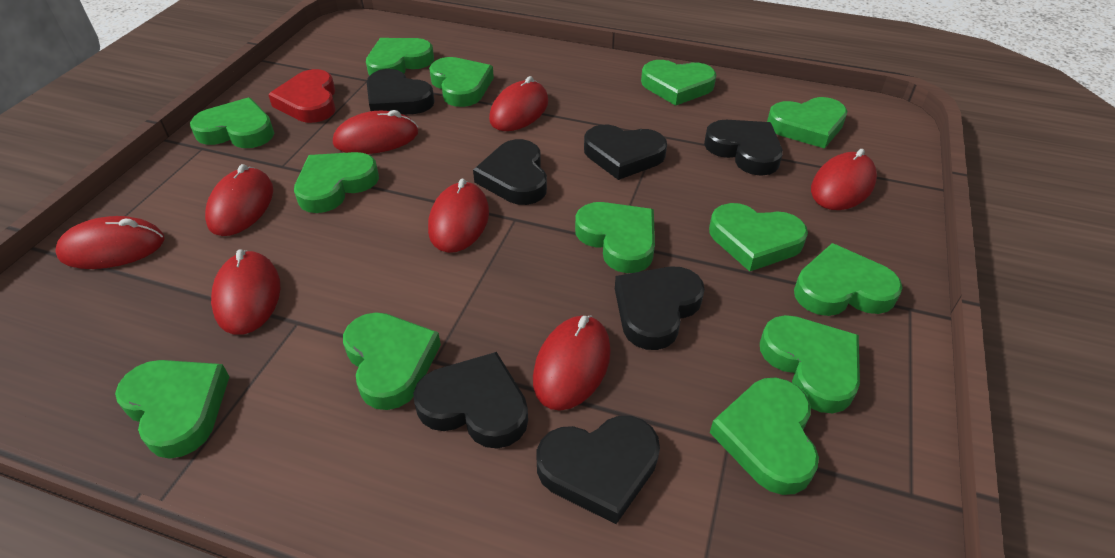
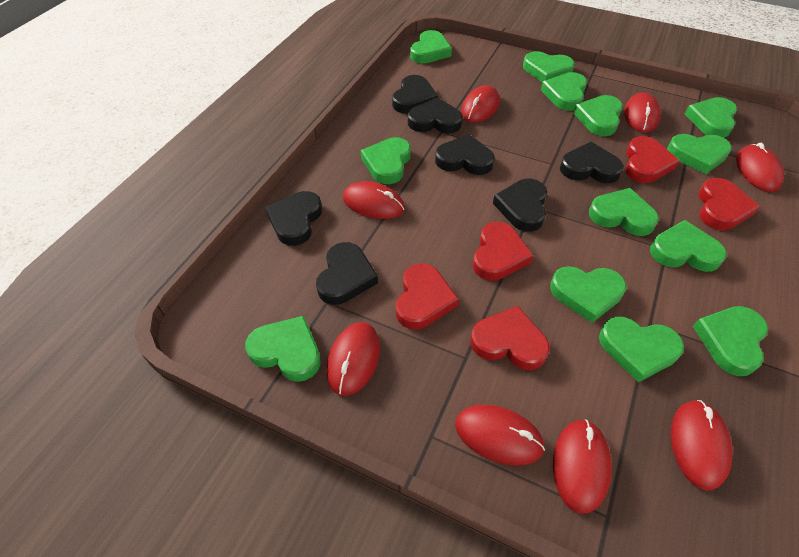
red heart: 1 -> 5

